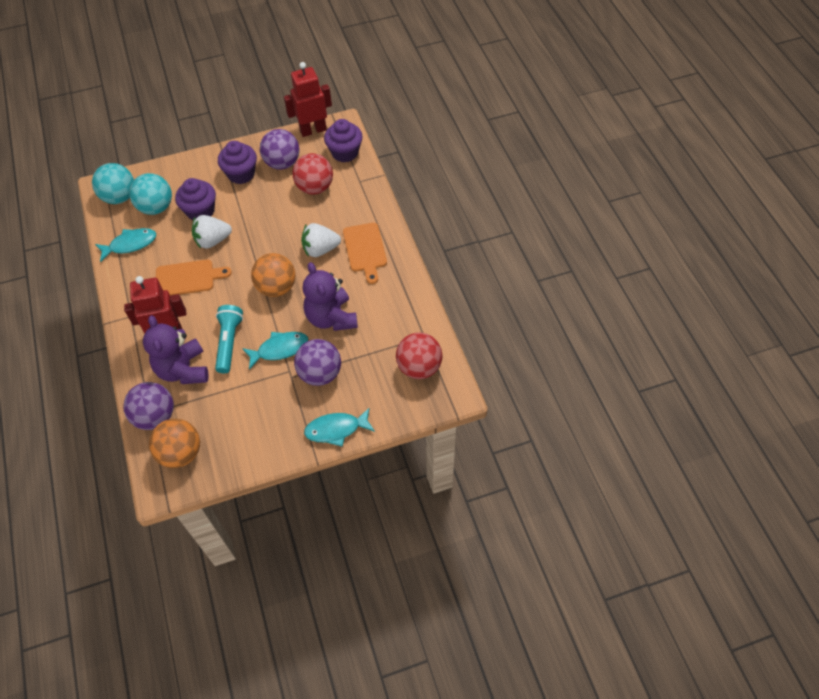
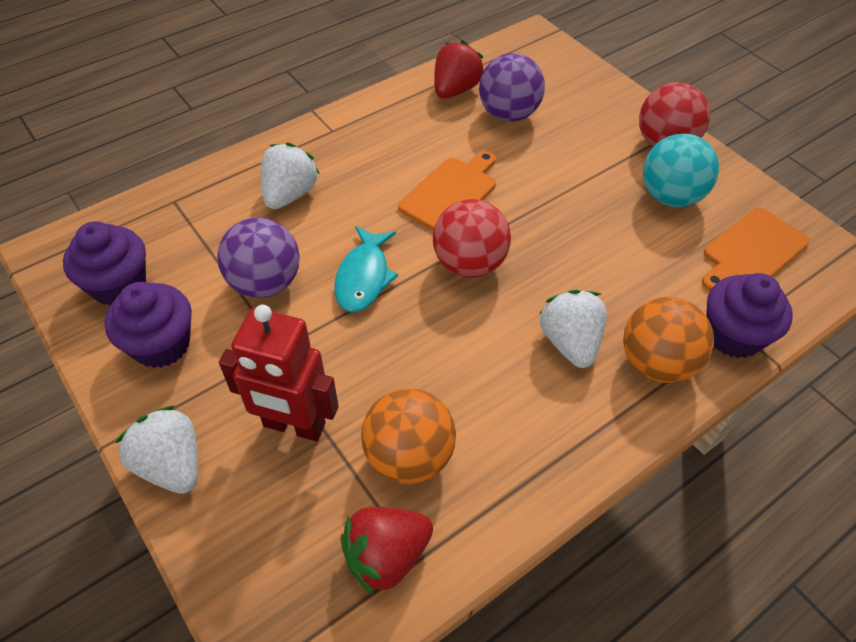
purple ball: 3 -> 2
purple teddy bear: 2 -> 0
red robot: 2 -> 1
red strawberry: 0 -> 2
turquoise ball: 2 -> 1
turquoise fish: 3 -> 1
turquoise flashlight: 1 -> 0
white strawberry: 2 -> 3

